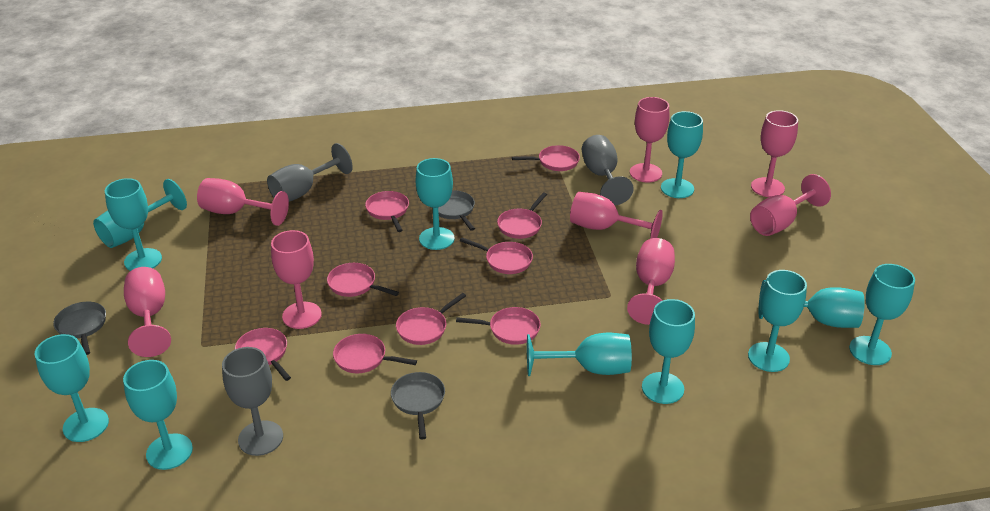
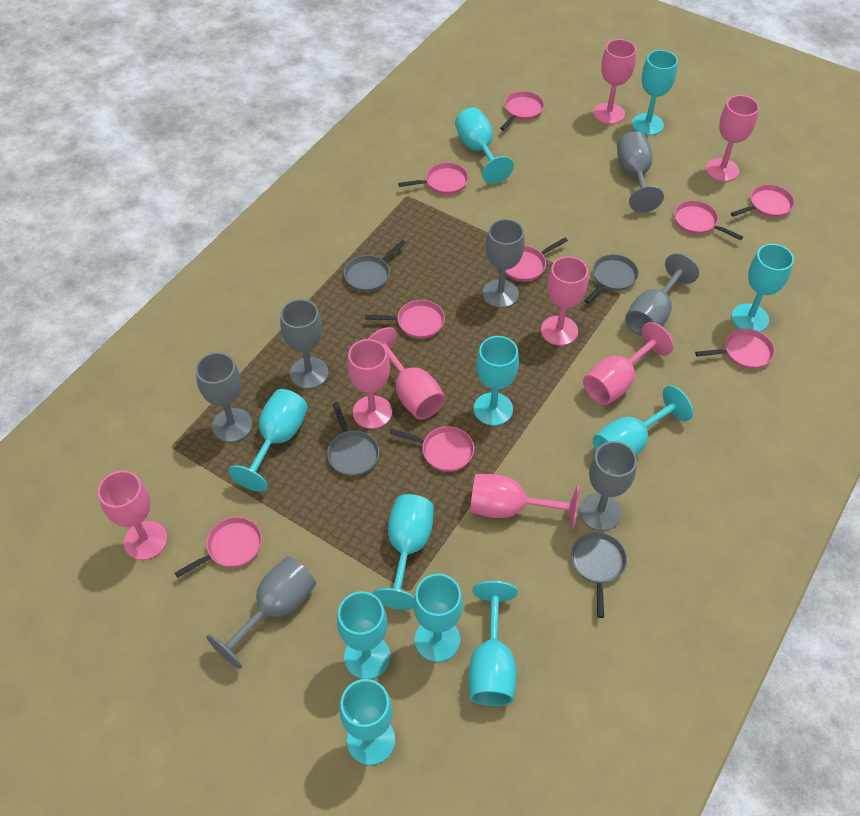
grey goblet: 3 -> 7
grey pan: 3 -> 4

